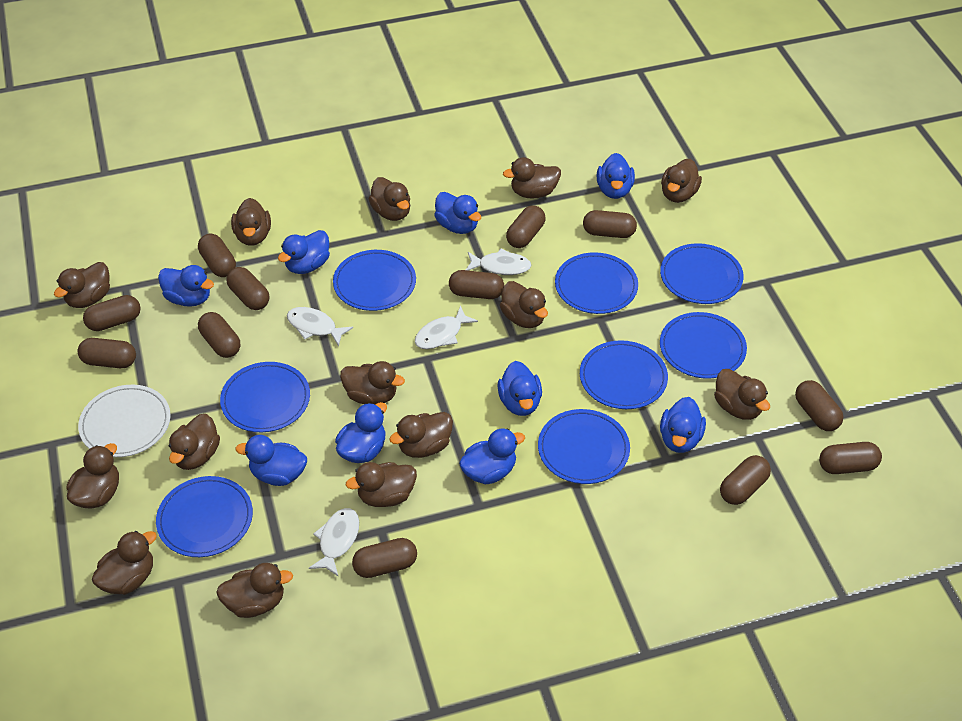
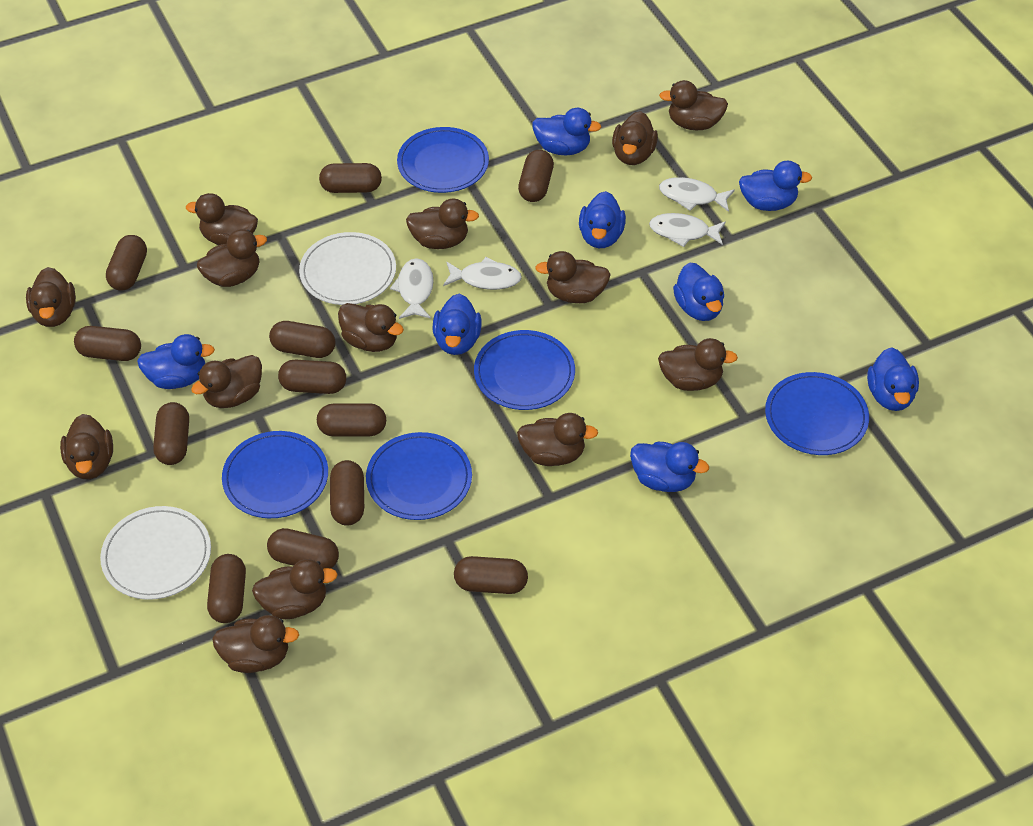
blue duck: 9 -> 8
blue plate: 8 -> 5
white plate: 1 -> 2

